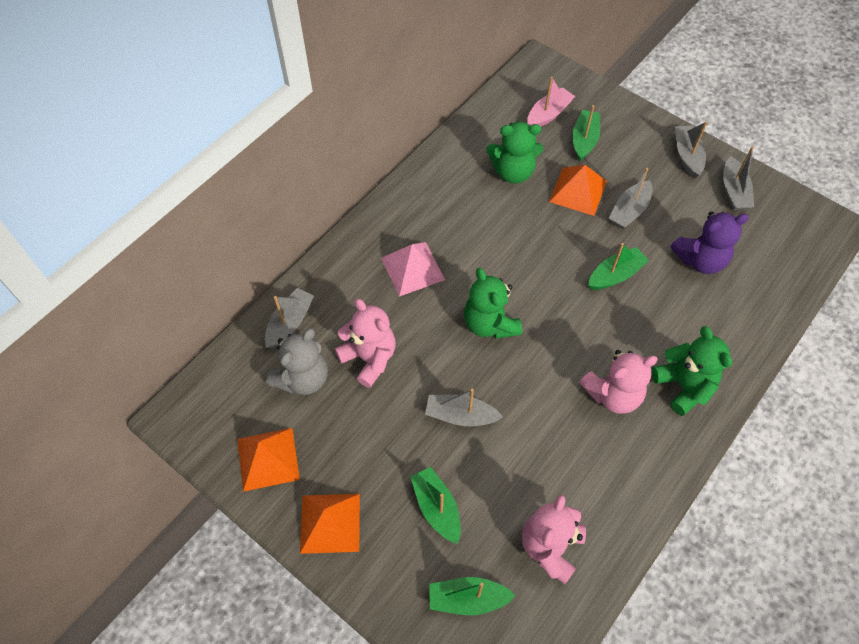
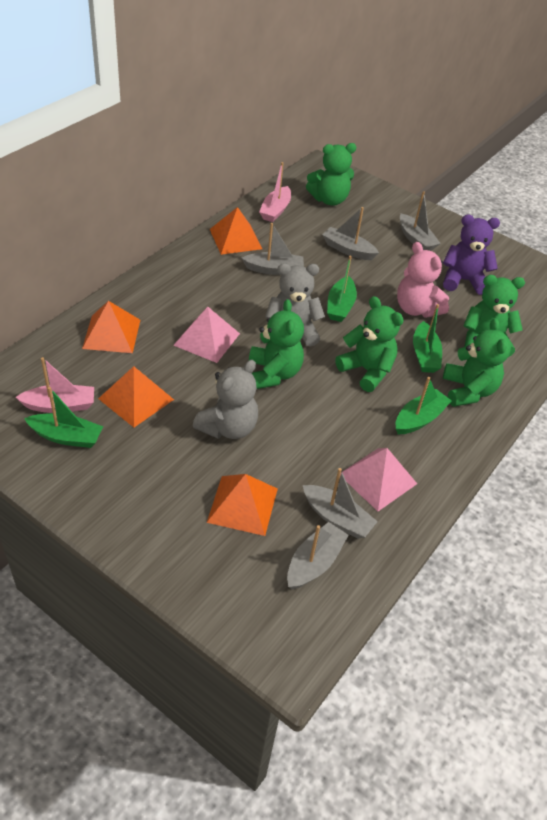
green teddy bear: 3 -> 5
grey teddy bear: 1 -> 2
orange pyramid: 3 -> 4
pink boat: 1 -> 2
pink pyramid: 1 -> 2
pink teddy bear: 3 -> 1

